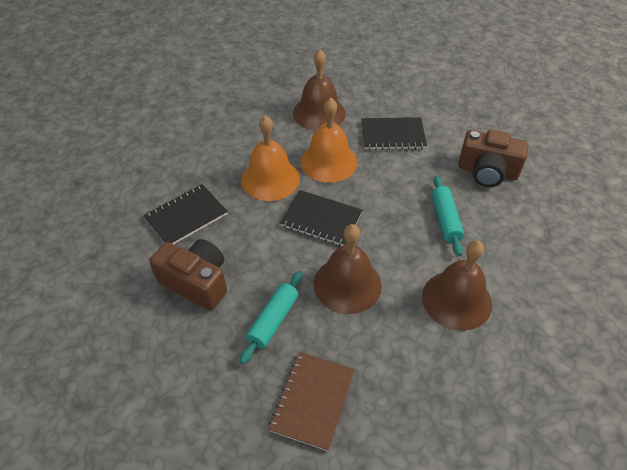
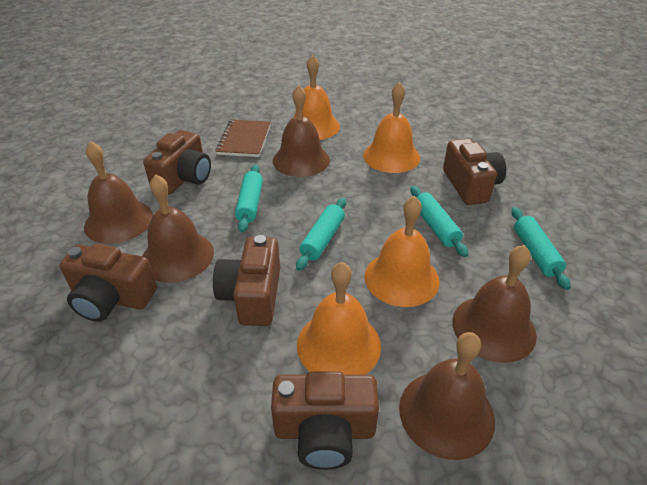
black notebook: 3 -> 0
brown bell: 3 -> 5
brown camera: 2 -> 5
orange bell: 2 -> 4
turquoise rolling pin: 2 -> 4

